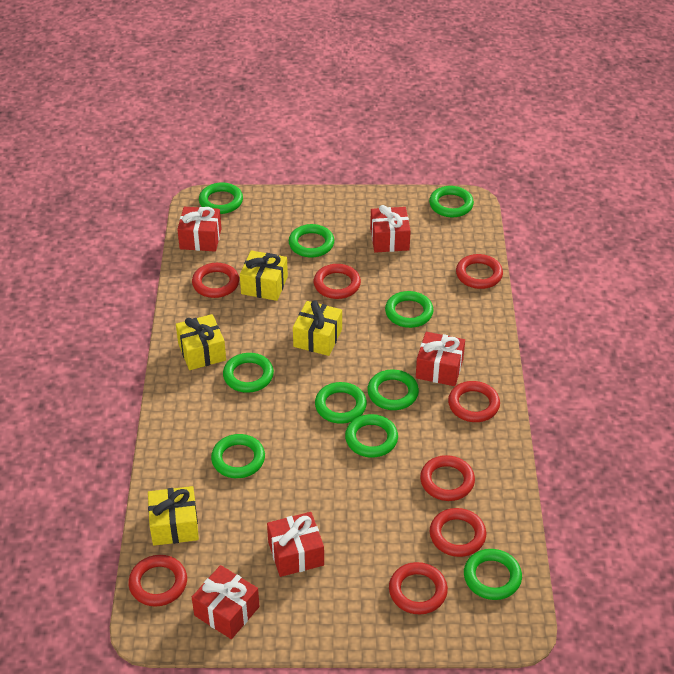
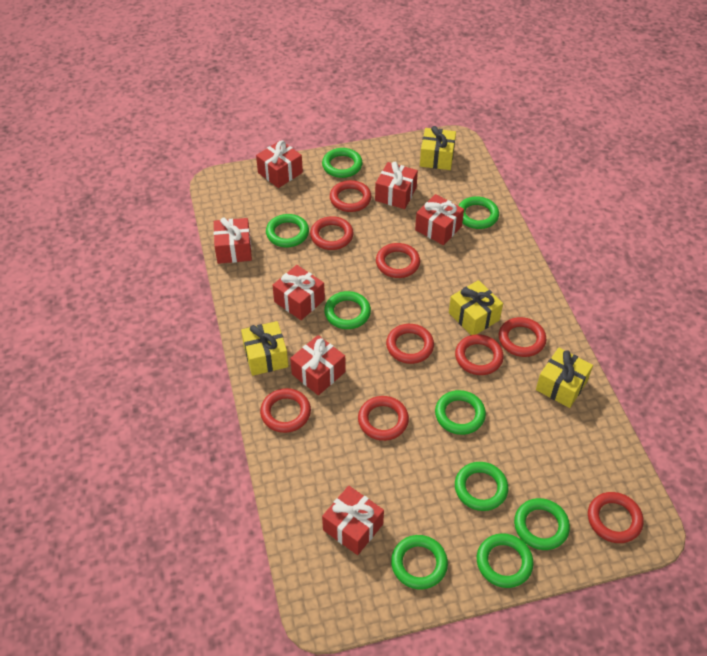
green ring: 10 -> 9
red gift: 5 -> 7
red ring: 8 -> 9

